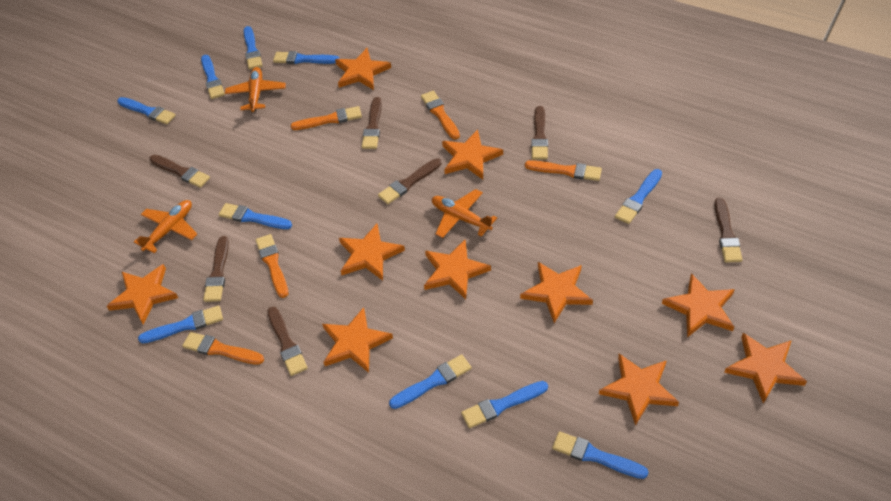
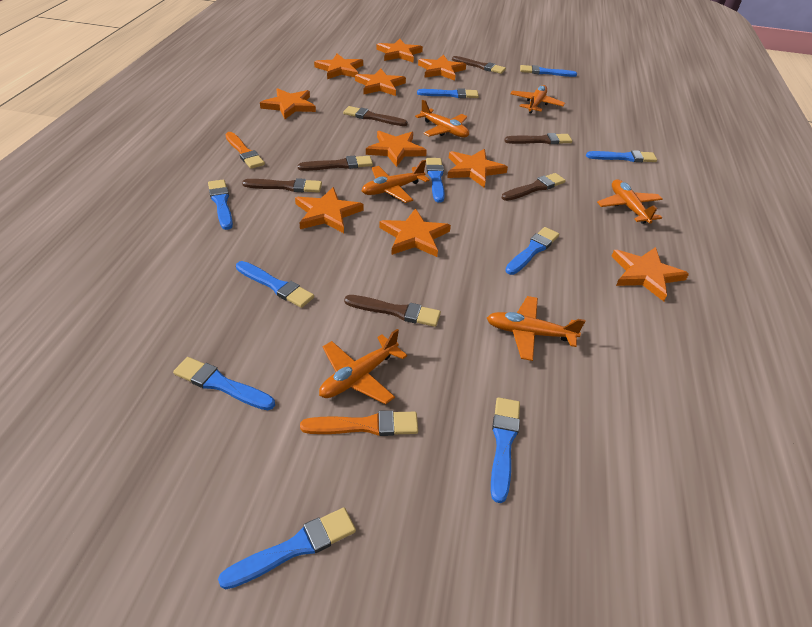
orange brush: 5 -> 2
orange plane: 3 -> 6

